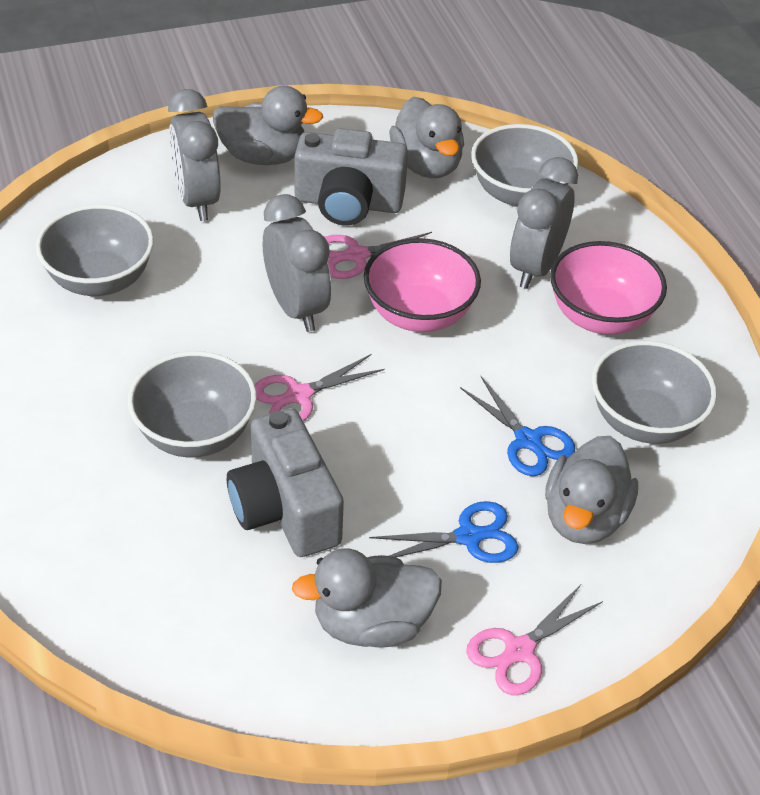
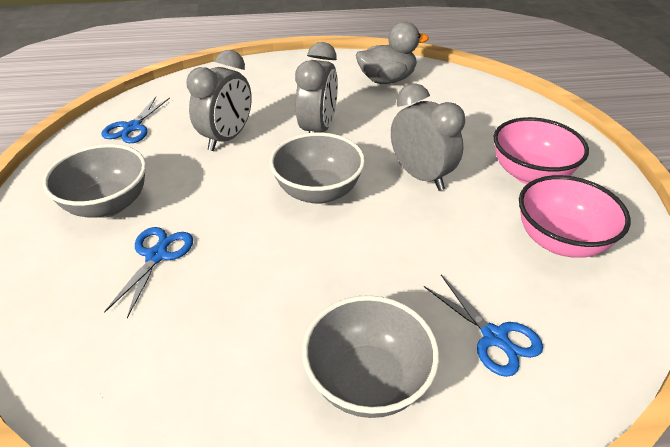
blue scissors: 2 -> 3
grey bowl: 4 -> 3
grey camera: 2 -> 0
grey duck: 4 -> 1
pink scissors: 3 -> 0

